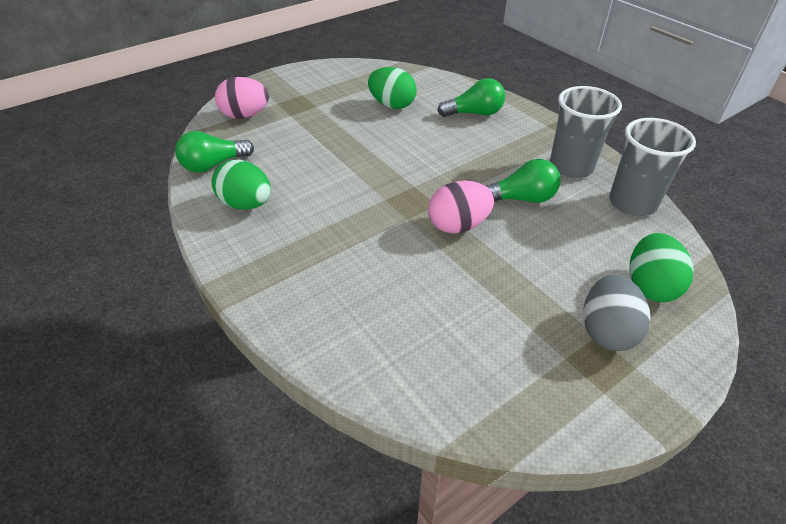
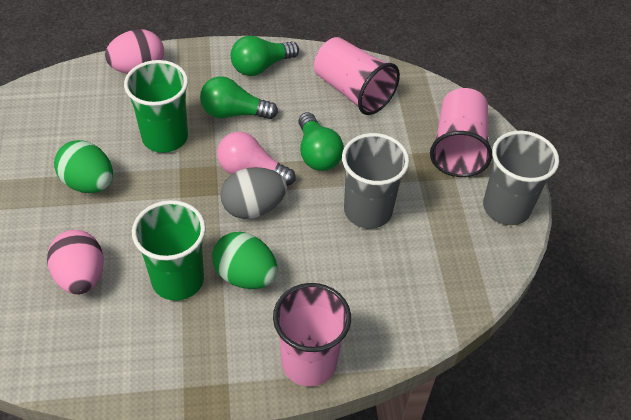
green cup: 0 -> 2
green egg: 3 -> 2
pink cup: 0 -> 3
pink light bulb: 0 -> 1

